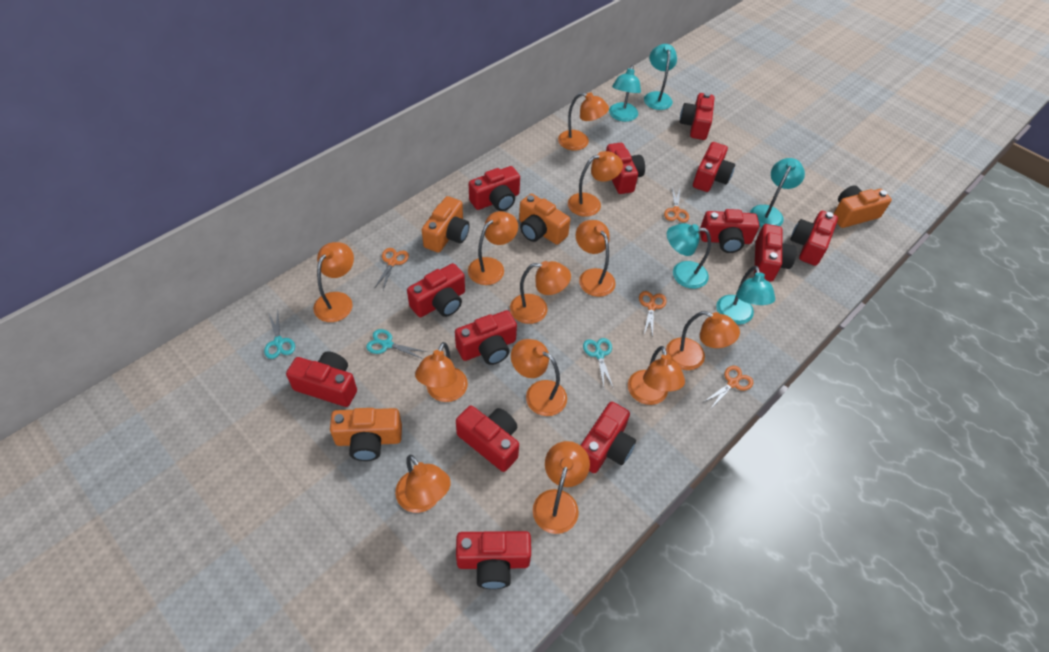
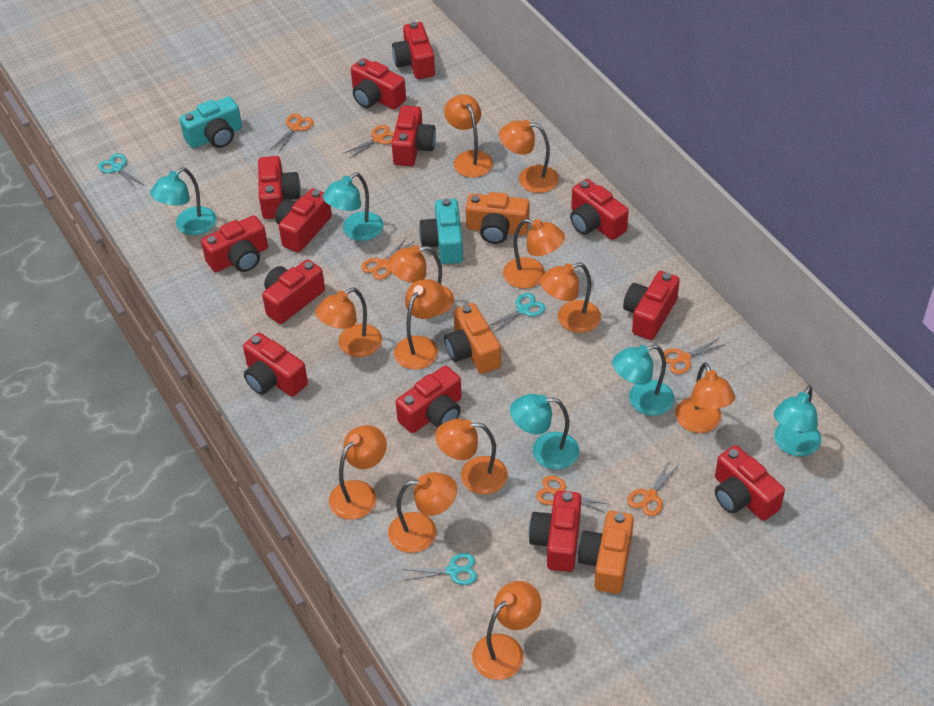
orange camera: 4 -> 3
orange scissors: 4 -> 6
turquoise camera: 0 -> 2

